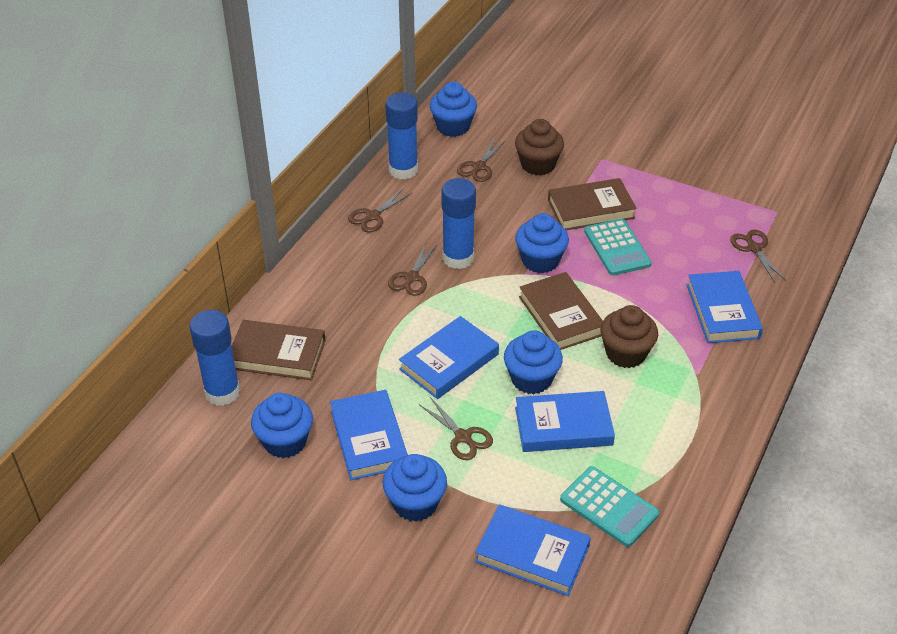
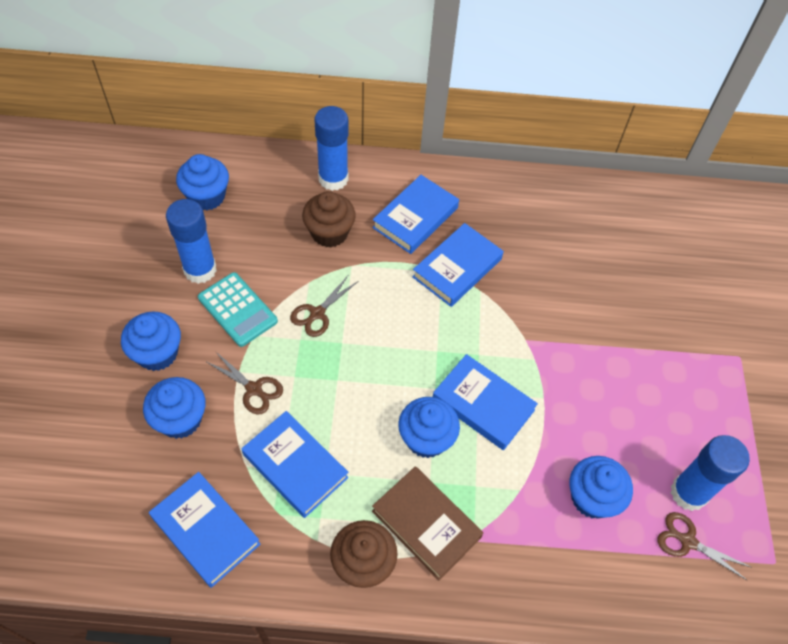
brown book: 3 -> 1
brown scissors: 5 -> 3
turquoise calculator: 2 -> 1

